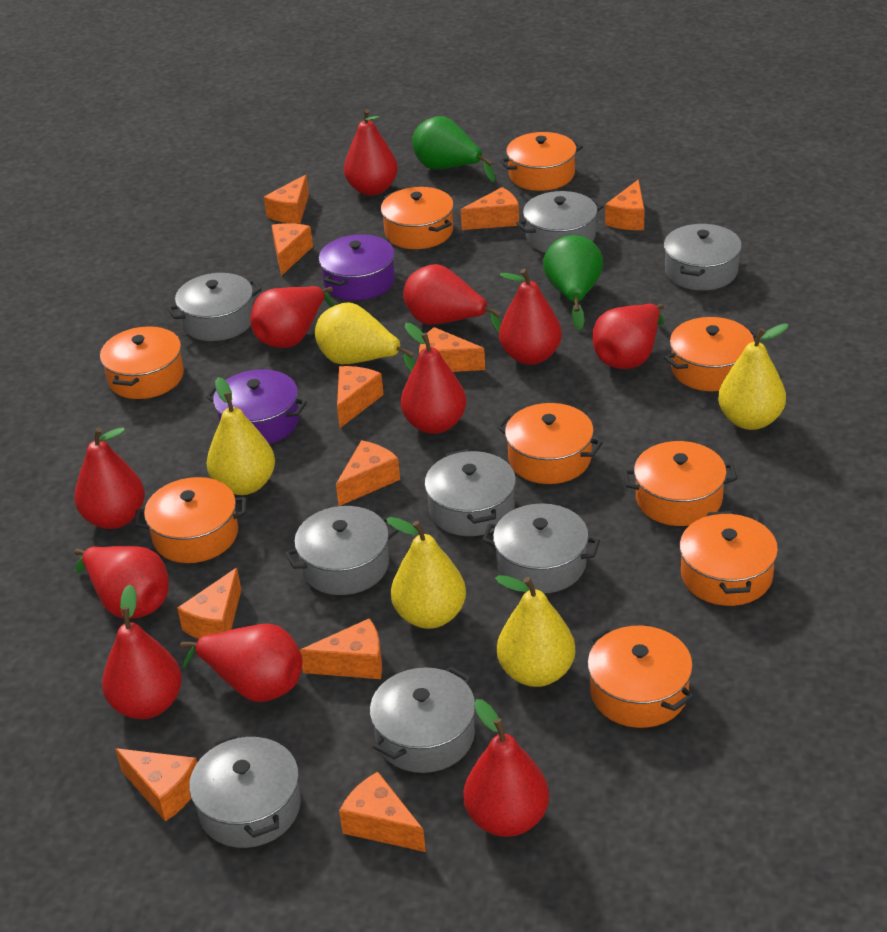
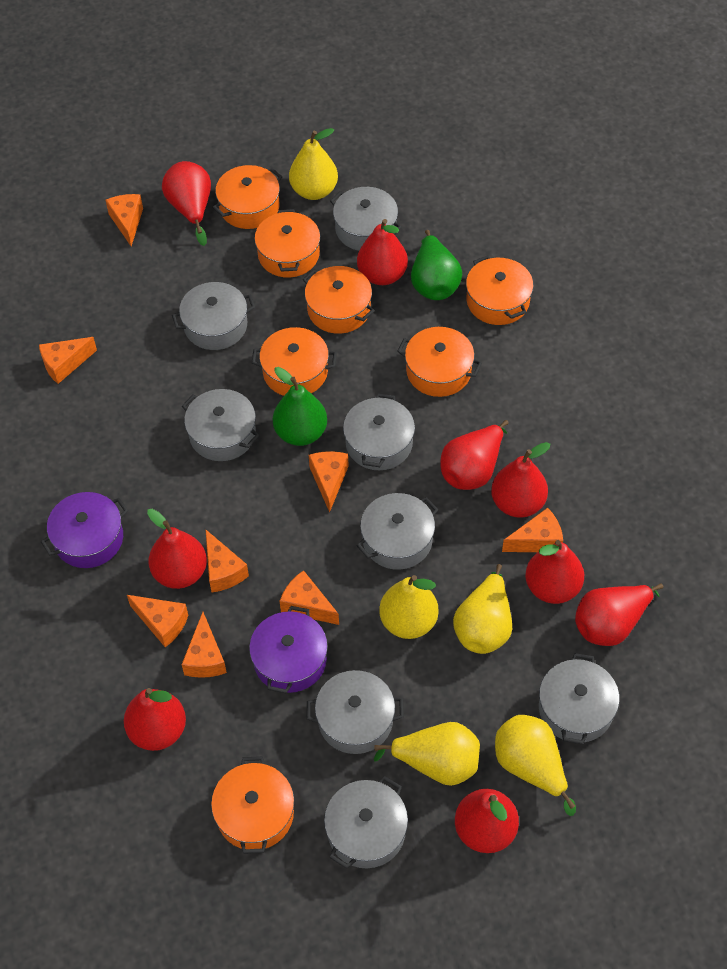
orange cheese: 11 -> 8
orange pot: 9 -> 7
red pear: 11 -> 9

